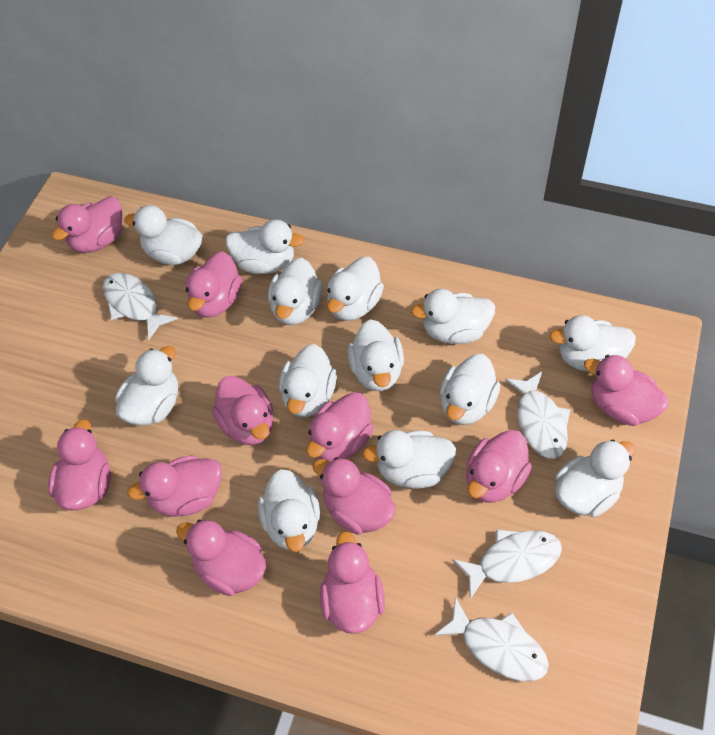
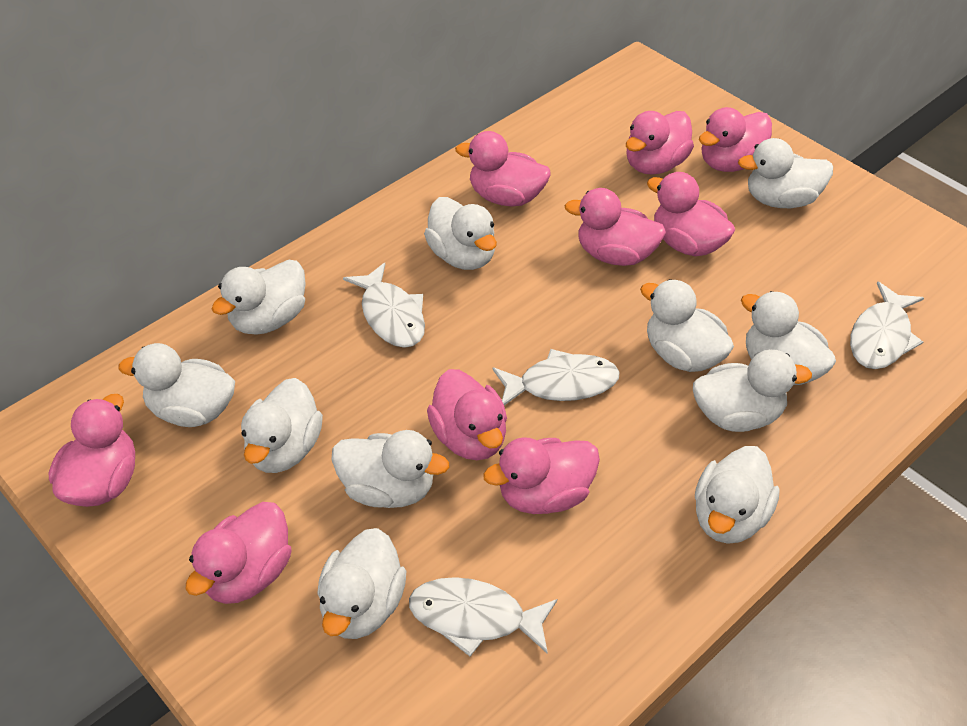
pink duck: 11 -> 9
white duck: 13 -> 11

